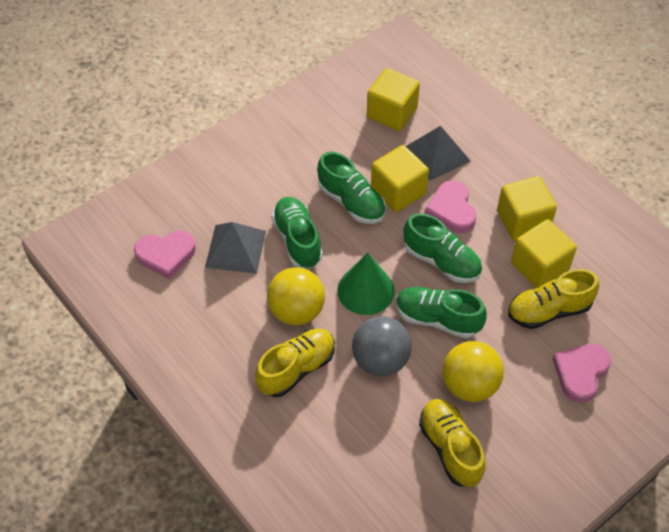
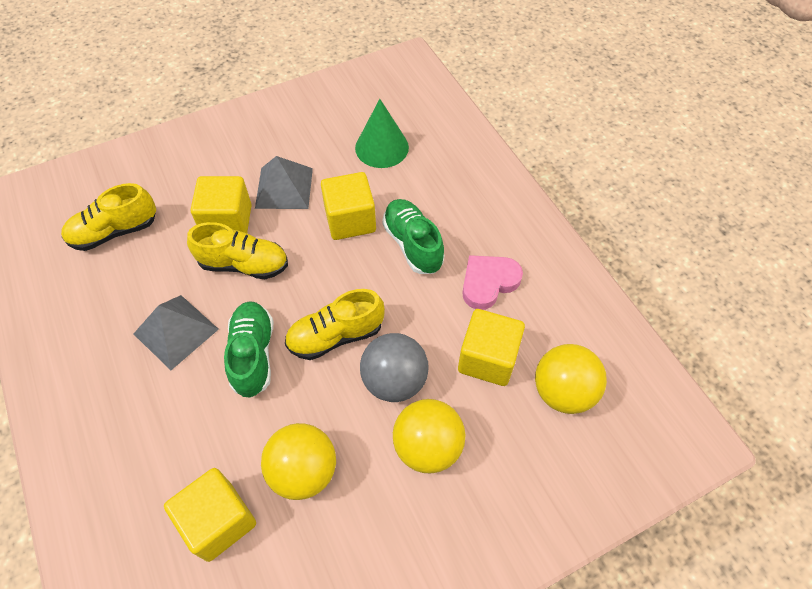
green shoe: 4 -> 2
pink heart: 3 -> 1
yellow ball: 2 -> 3

